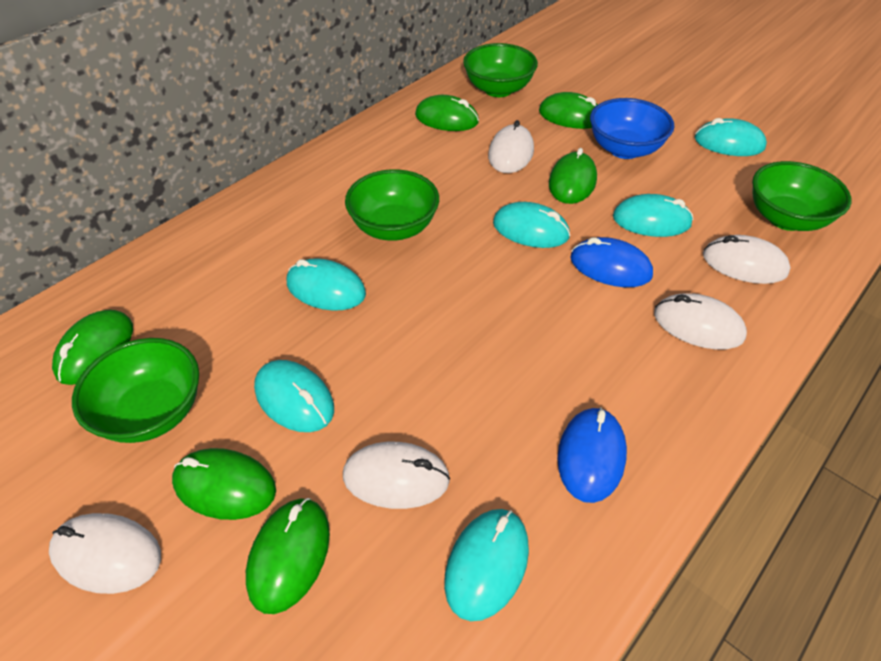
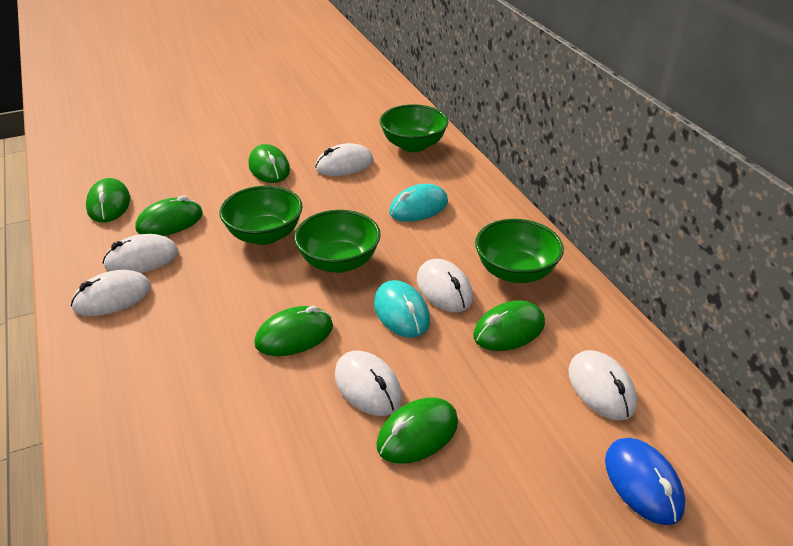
blue bowl: 1 -> 0
blue mouse: 2 -> 1
turquoise mouse: 6 -> 2
white mouse: 5 -> 6

